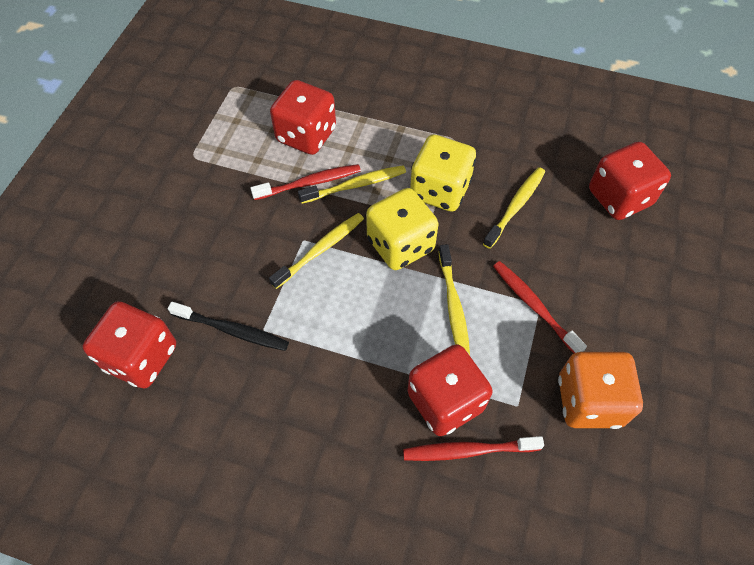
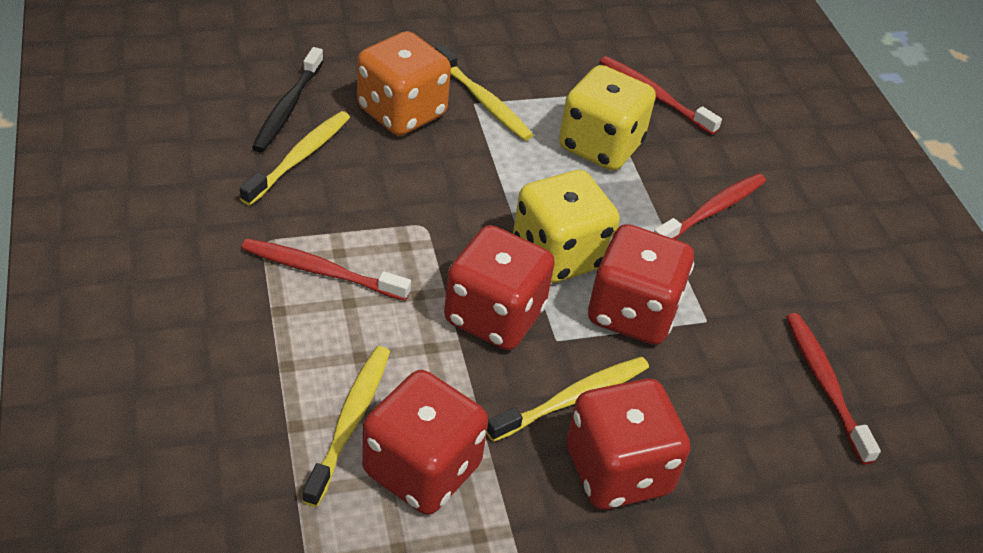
red toothbrush: 3 -> 4

